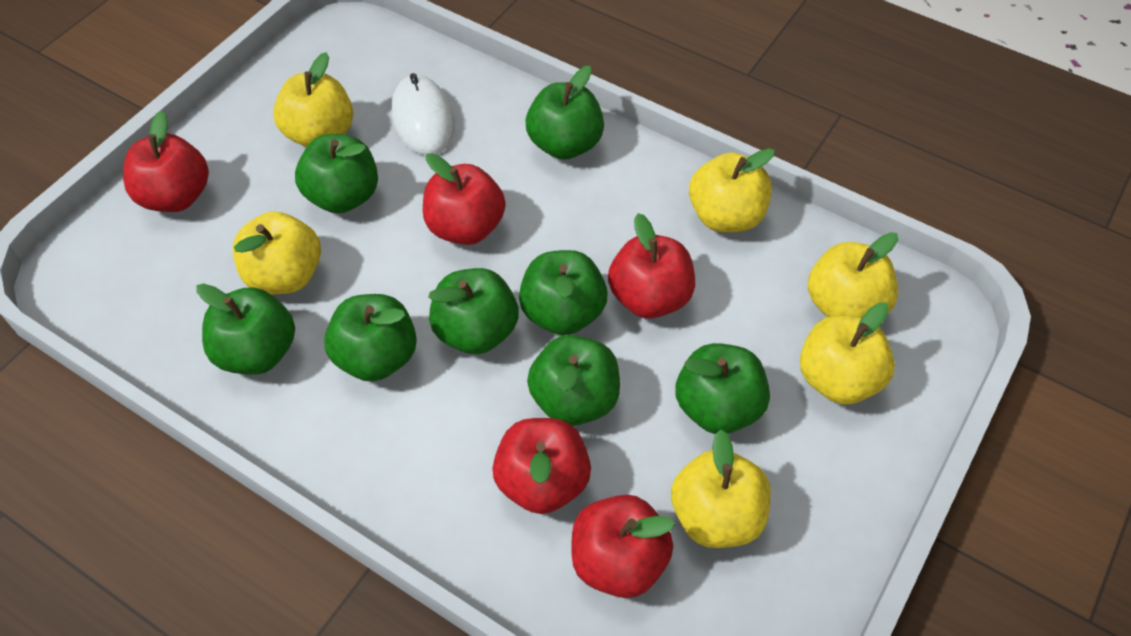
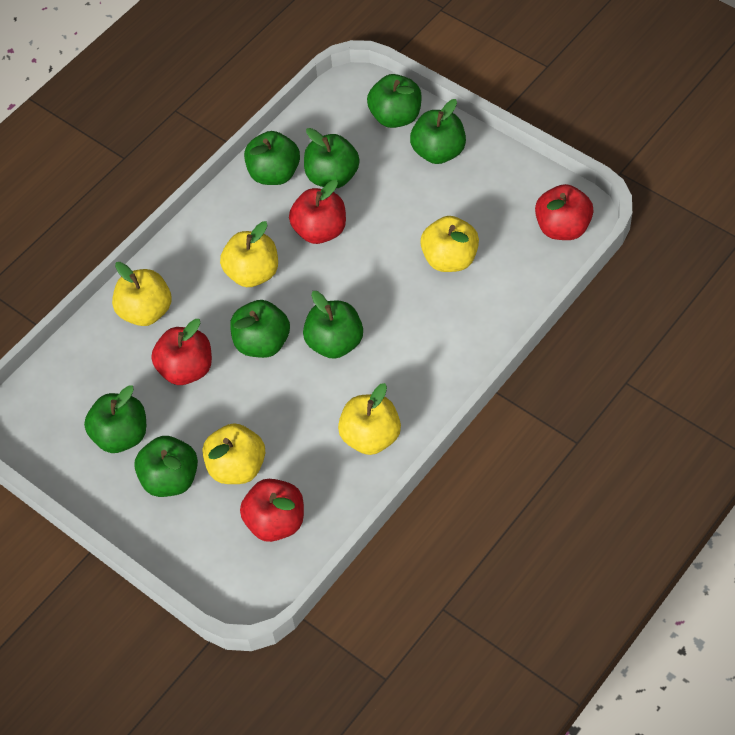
red apple: 5 -> 4
white mouse: 1 -> 0
yellow apple: 6 -> 5

